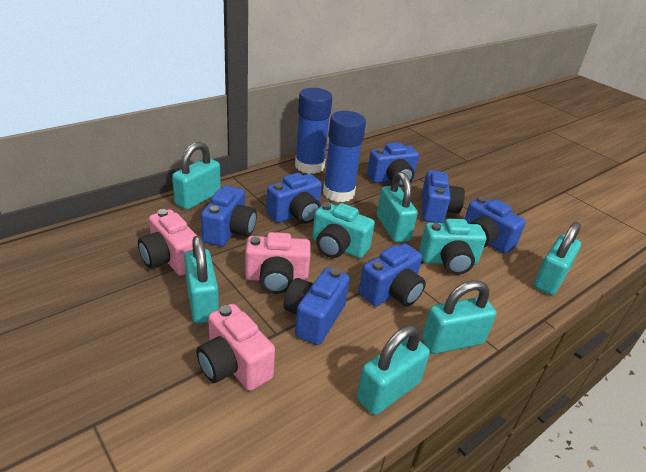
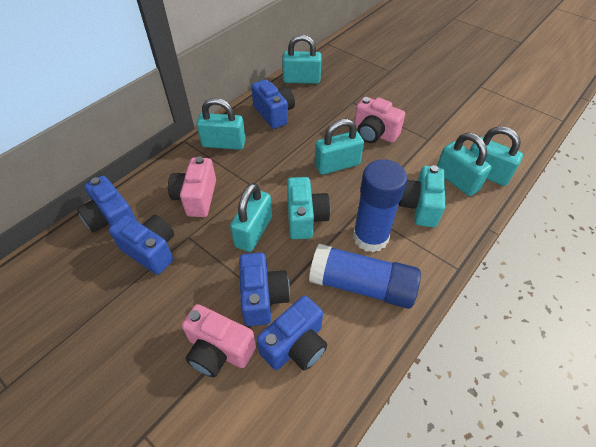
blue camera: 7 -> 5

